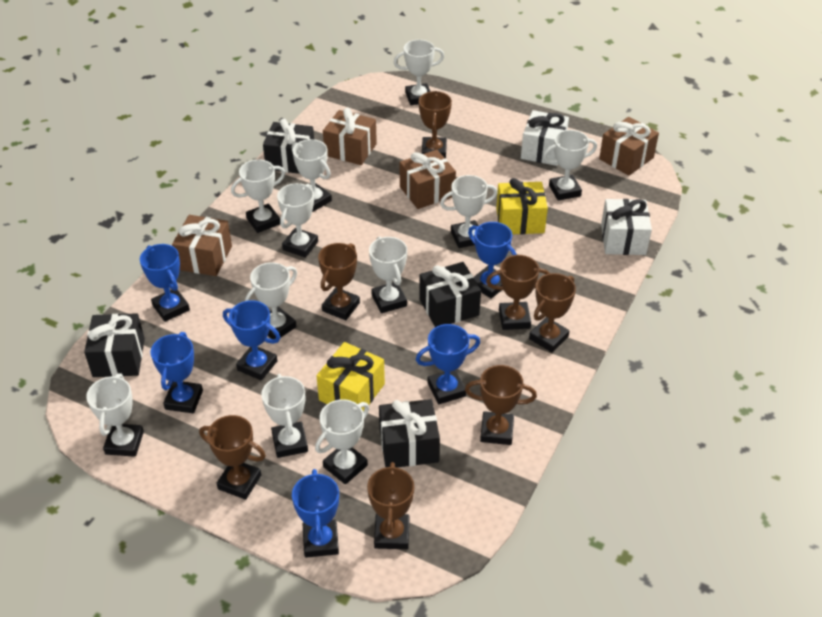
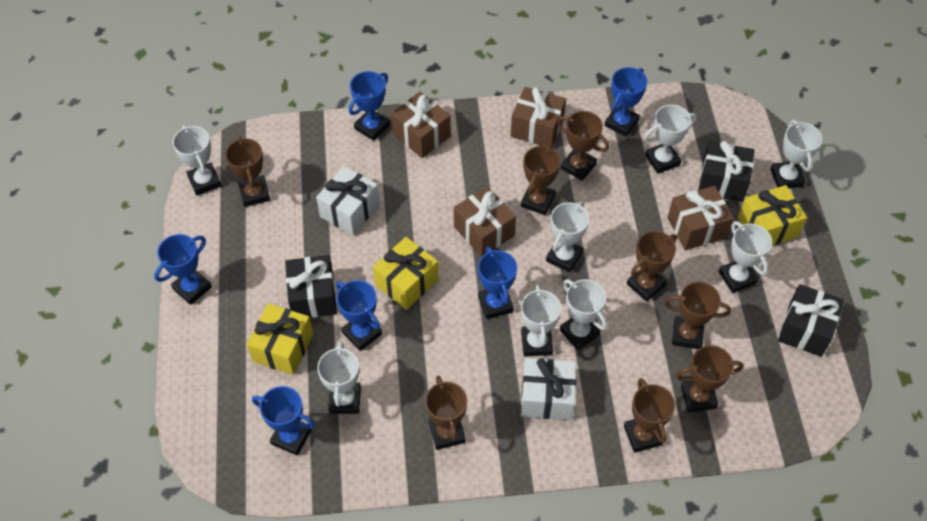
black gift: 4 -> 3
brown trophy: 7 -> 8
white trophy: 11 -> 8
yellow gift: 2 -> 3

